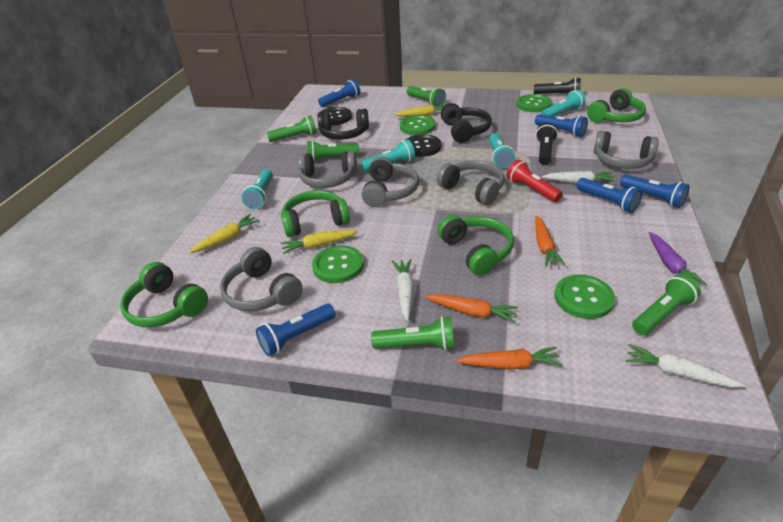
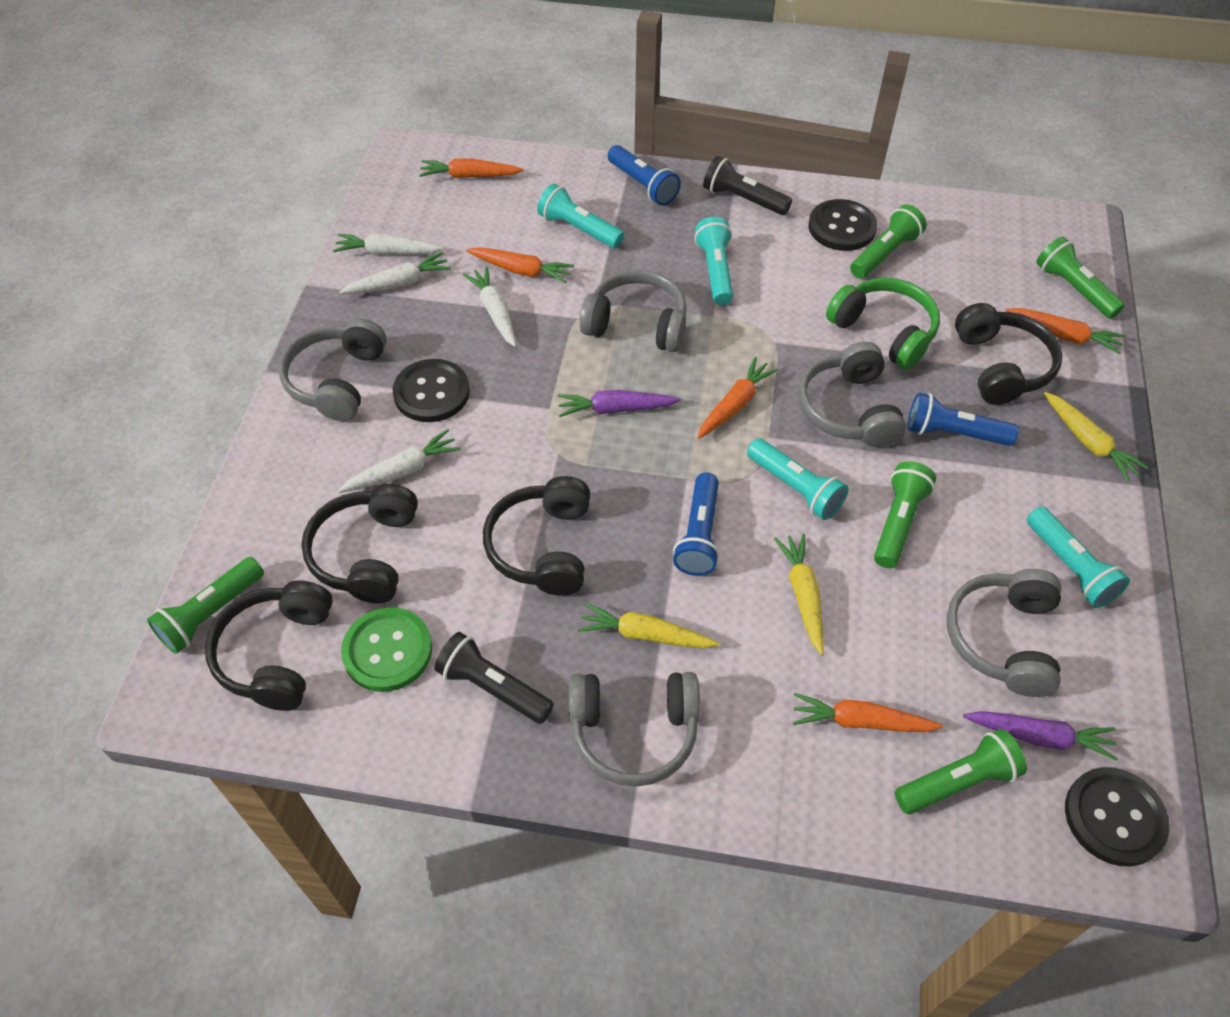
black button: 2 -> 3
black headphones: 2 -> 4
blue flashlight: 5 -> 3
green button: 4 -> 1
green headphones: 4 -> 1
orange carrot: 3 -> 5
purple carrot: 1 -> 2
red flashlight: 1 -> 0
white carrot: 3 -> 4

